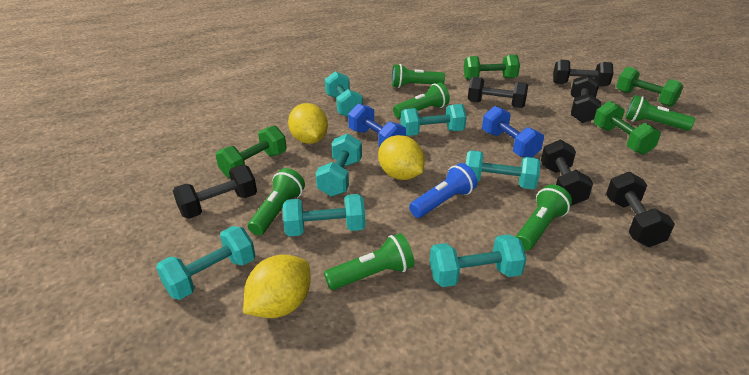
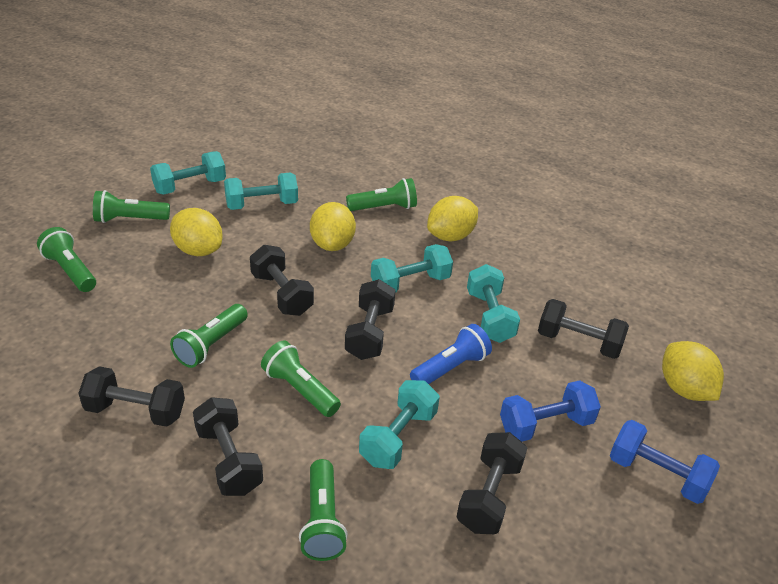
green dumbbell: 4 -> 0
turquoise dumbbell: 7 -> 5
yellow lemon: 3 -> 4

